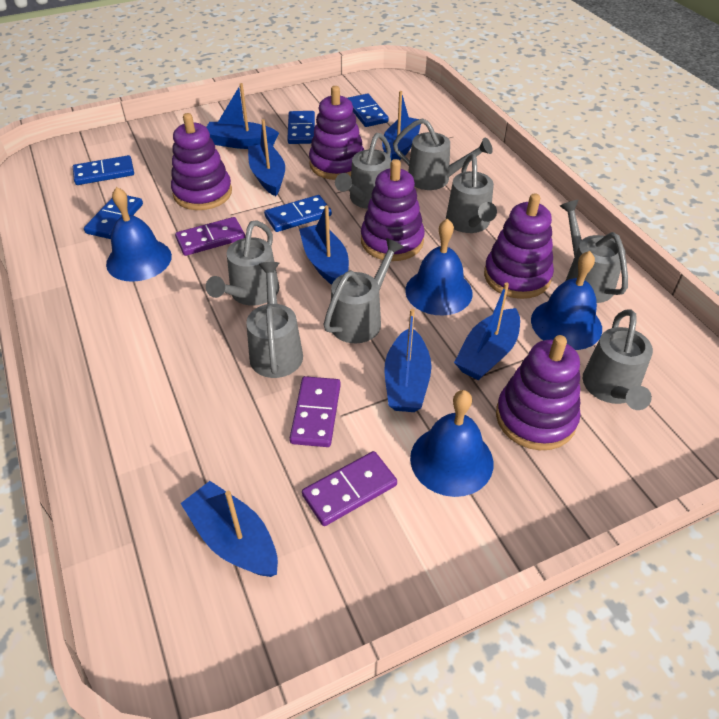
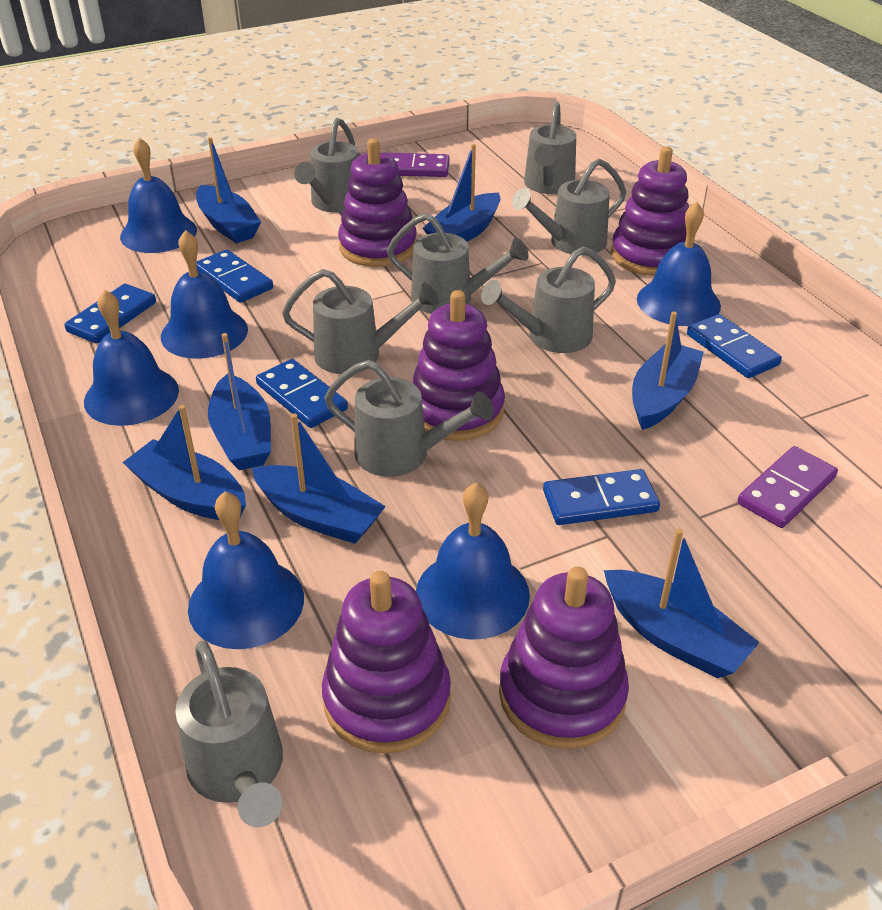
blue bell: 4 -> 6
purple domino: 3 -> 2

